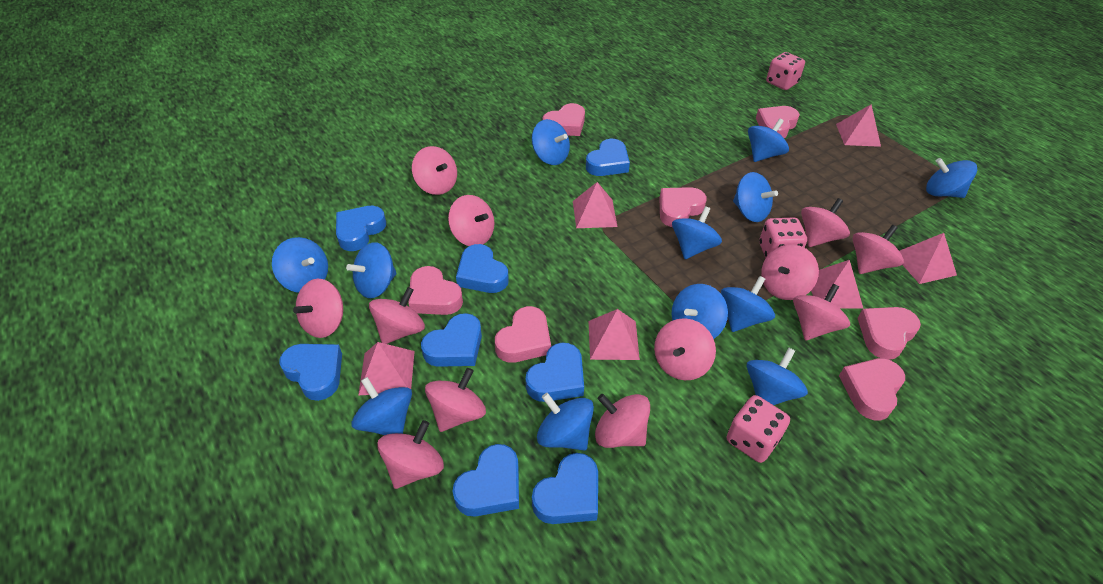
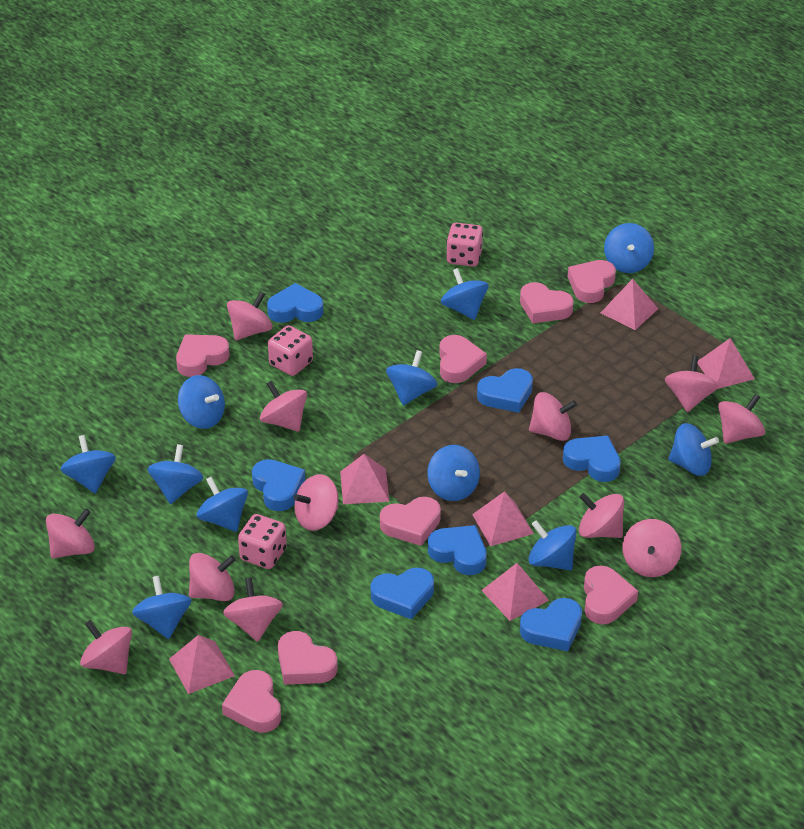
blue heart: 8 -> 7
blue spinning top: 12 -> 11
pink heart: 7 -> 8

